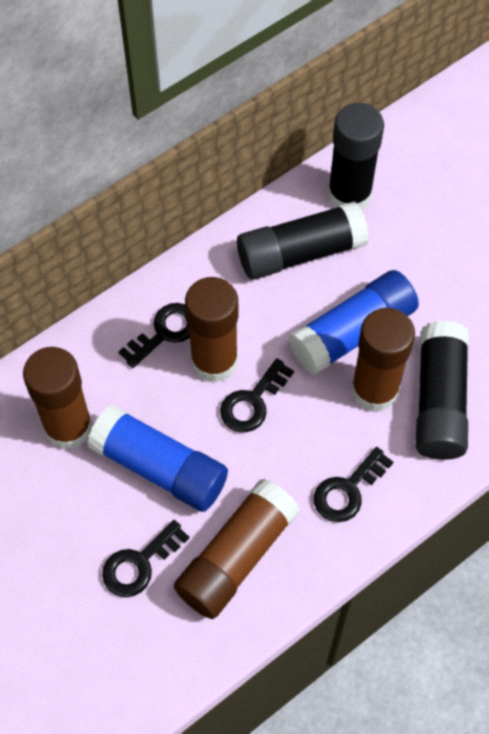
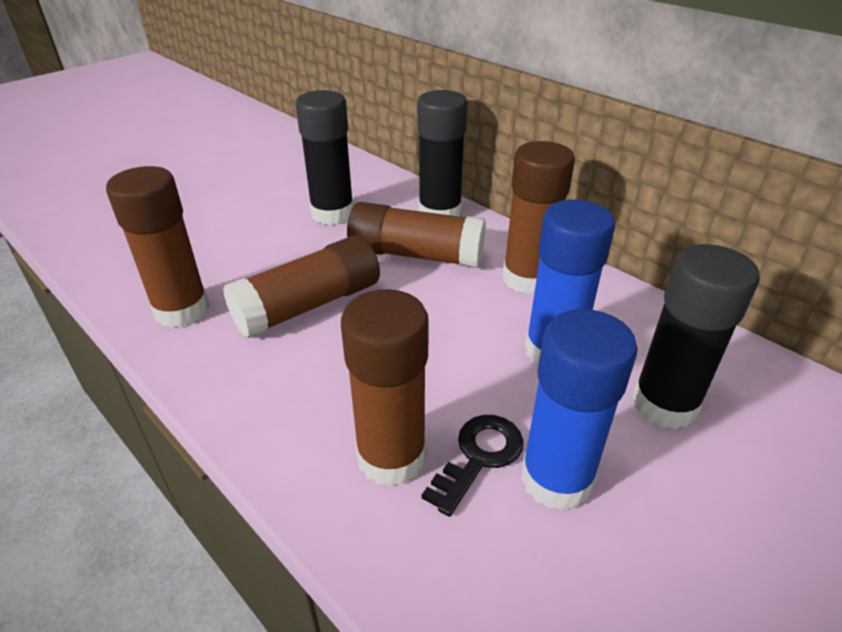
black key: 4 -> 1
brown glue stick: 4 -> 5

